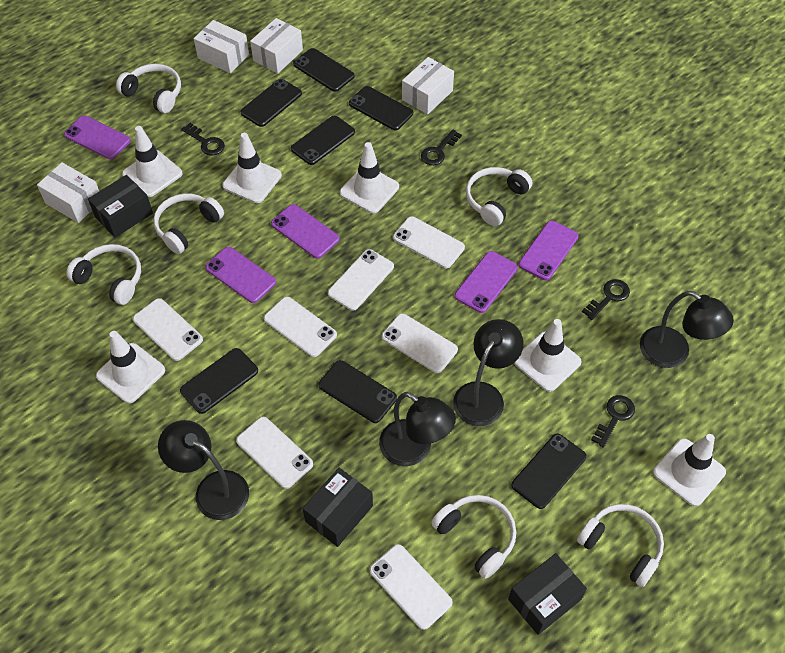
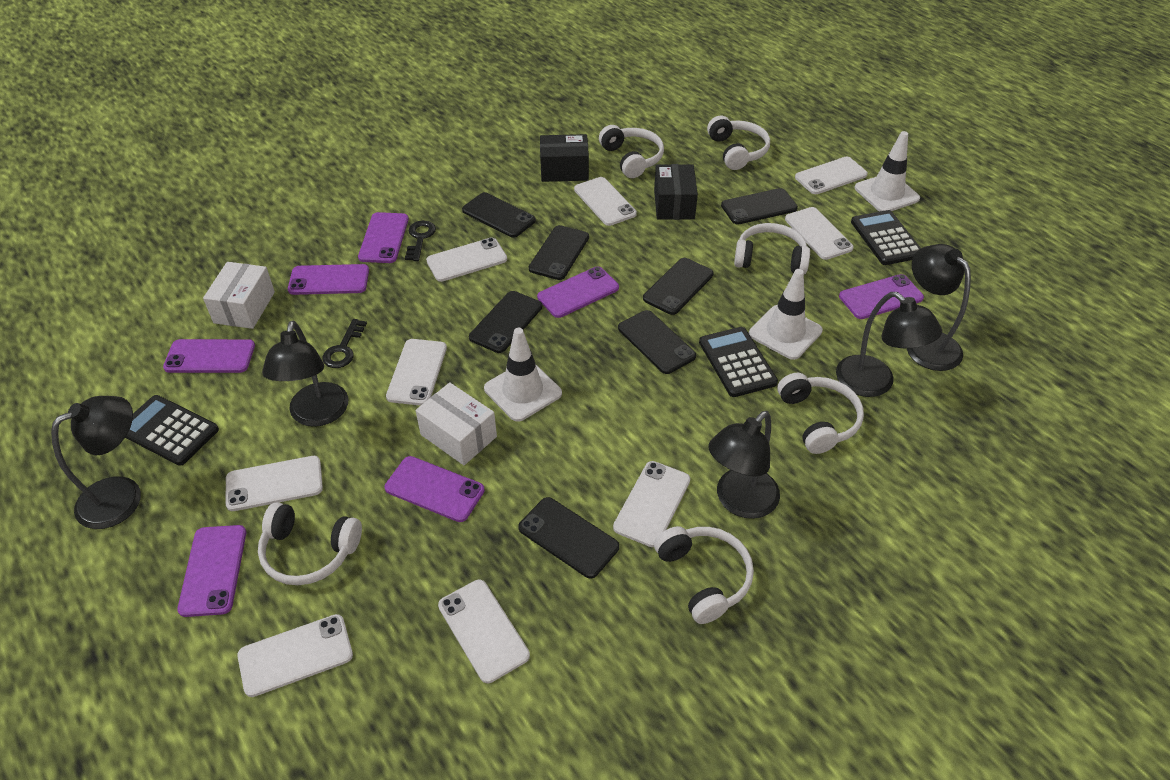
black box: 3 -> 2
black calculator: 0 -> 3
black key: 4 -> 2
black lamp: 4 -> 5
purple phone: 5 -> 7
white box: 4 -> 2
white phone: 7 -> 9
white traffic cone: 6 -> 3

